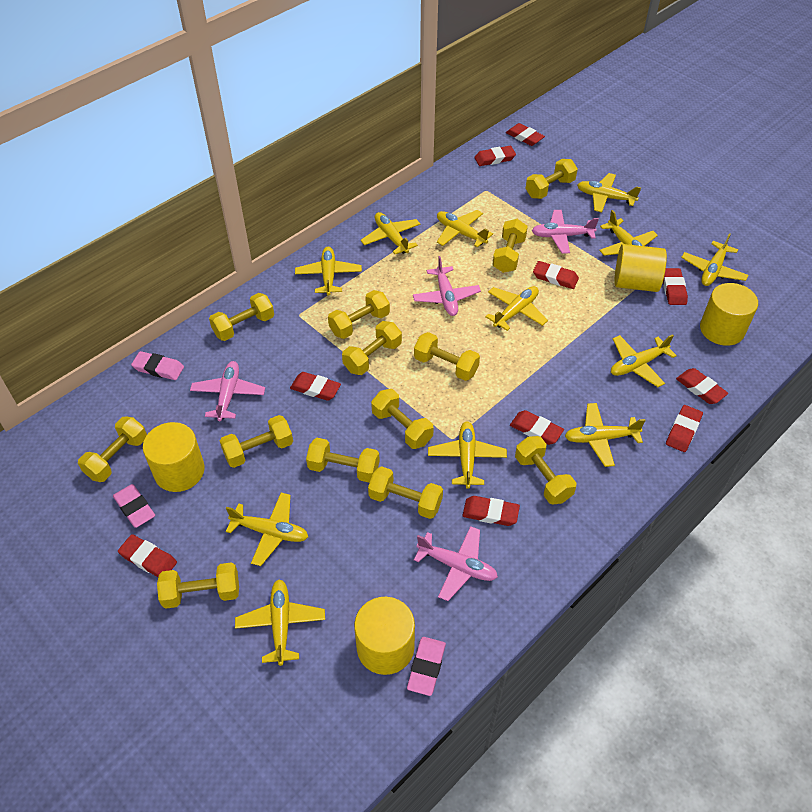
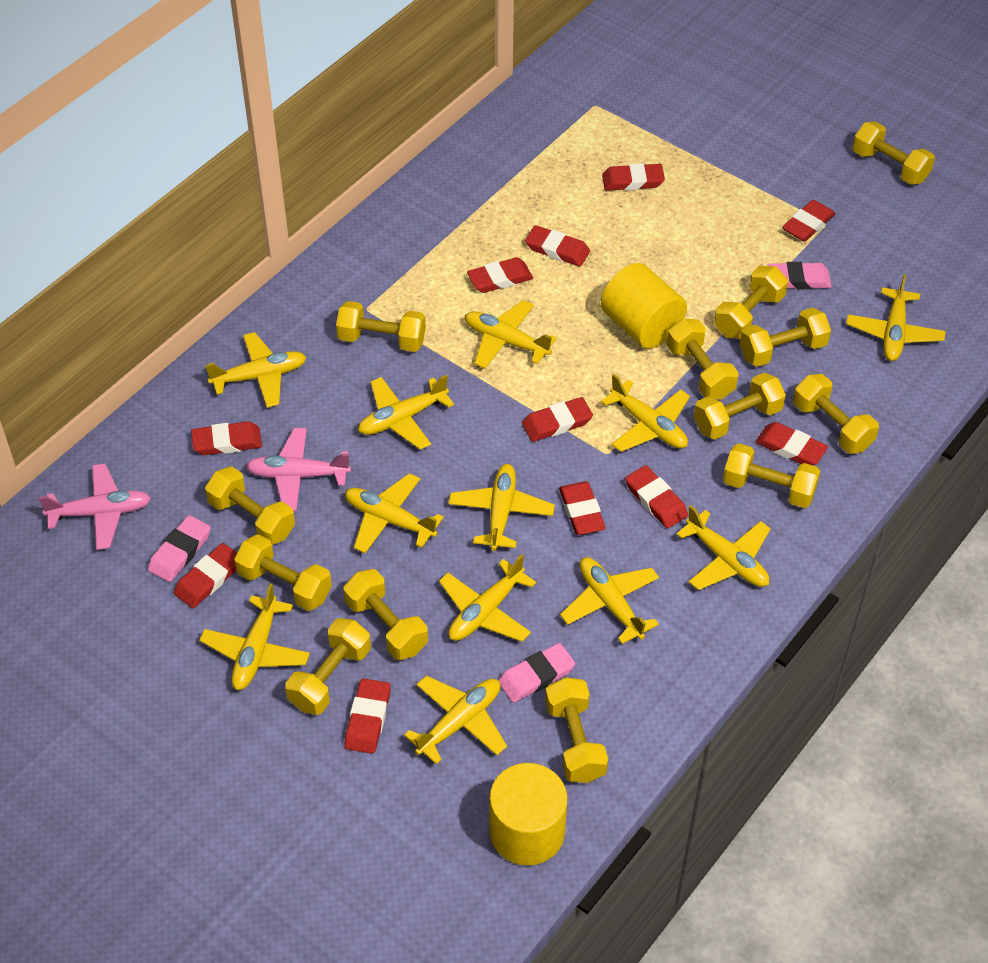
pink plane: 4 -> 2
red eraser: 10 -> 11
yellow cylinder: 4 -> 2

